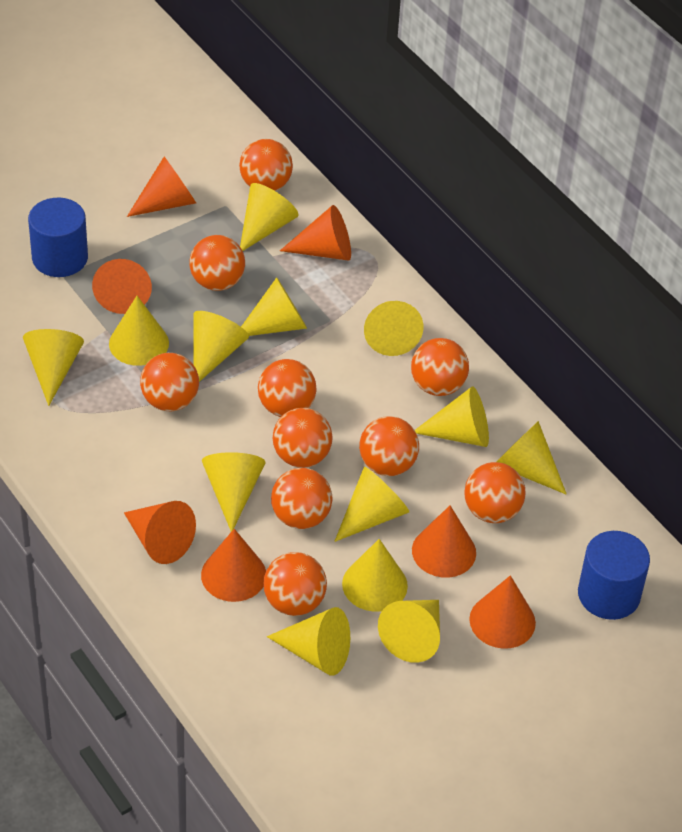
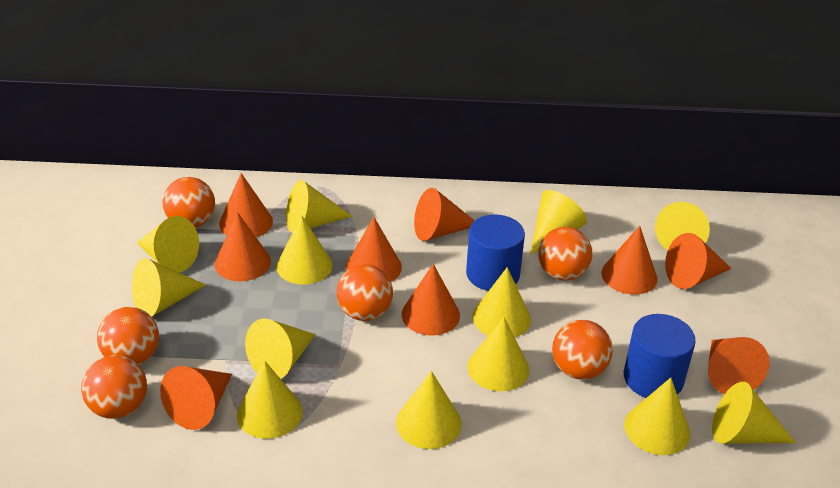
orange ball: 10 -> 6
orange cone: 7 -> 9

